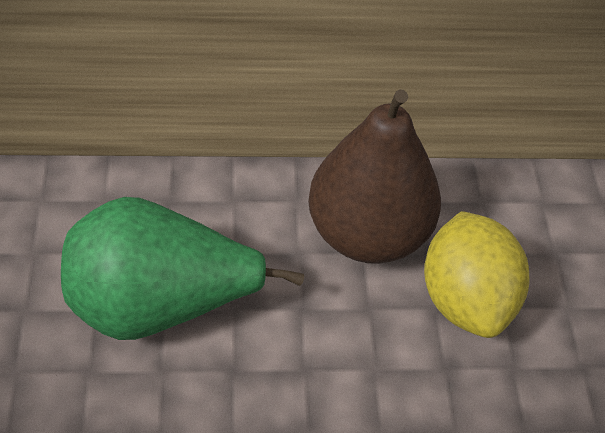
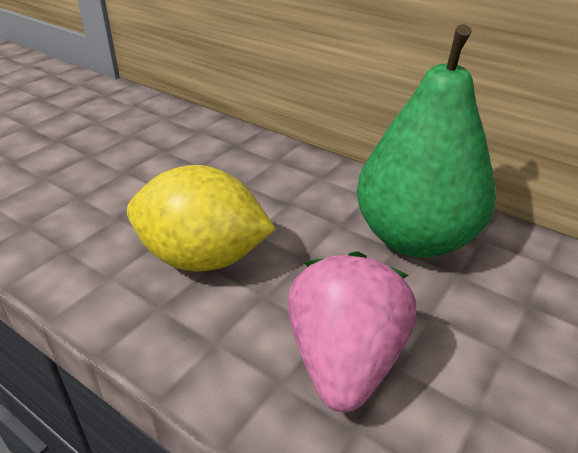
brown pear: 1 -> 0
pink strawberry: 0 -> 1

